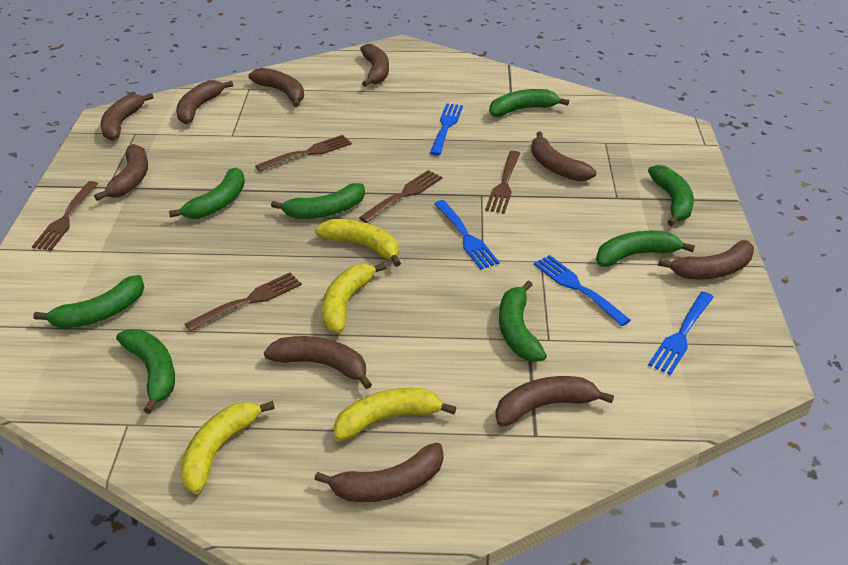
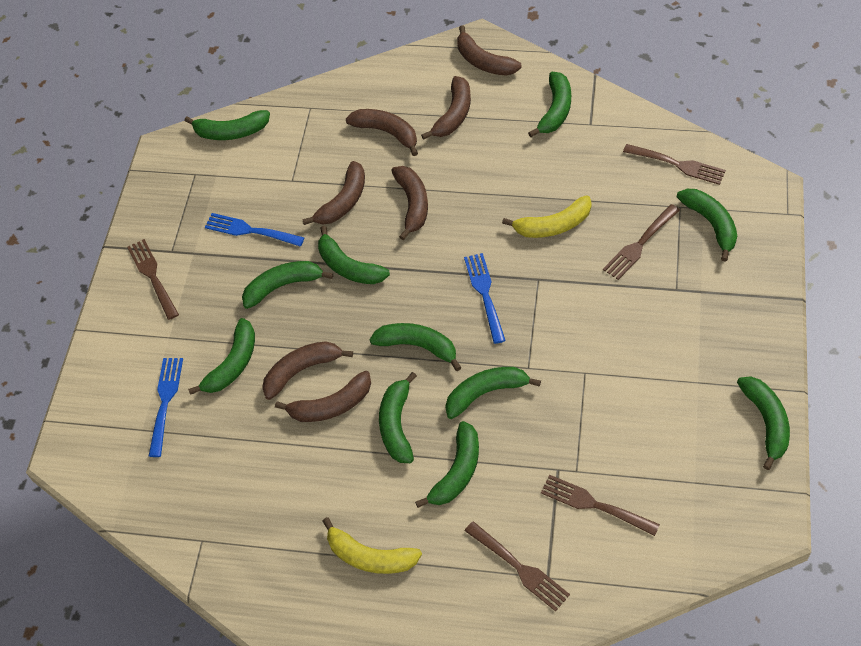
blue fork: 4 -> 3
brown banana: 10 -> 7
green banana: 8 -> 11
yellow banana: 4 -> 2

